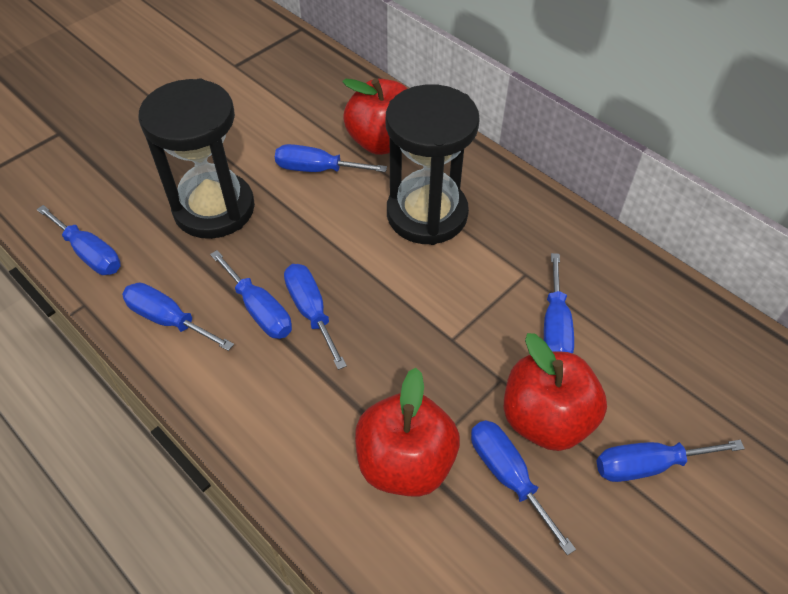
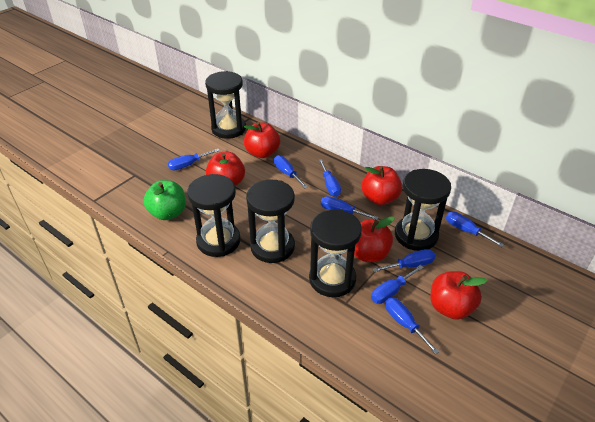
black hourglass: 2 -> 5
green apple: 0 -> 1
red apple: 3 -> 5

